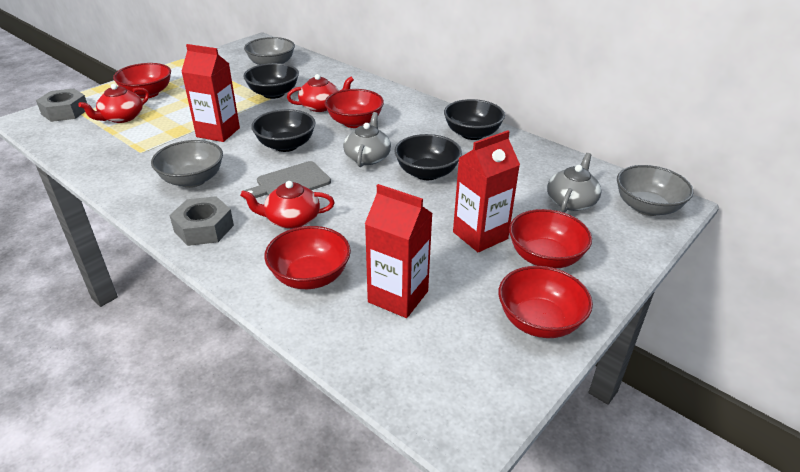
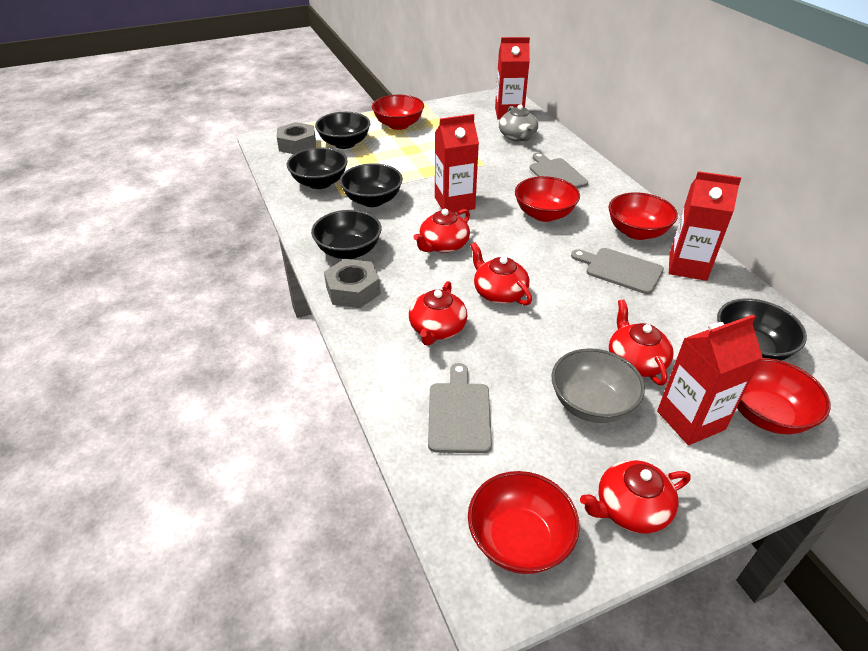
black bowl: 4 -> 5
grey bowl: 3 -> 1
grey cutting board: 1 -> 3
grey teapot: 2 -> 1
red carton: 3 -> 4
red teapot: 3 -> 5

